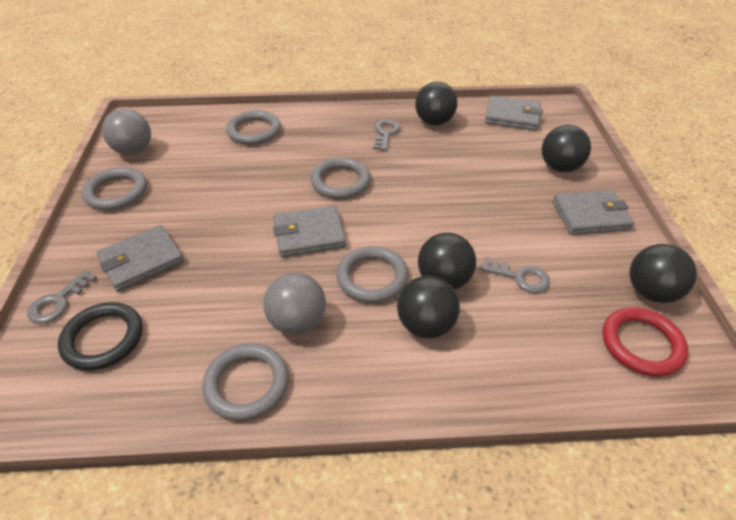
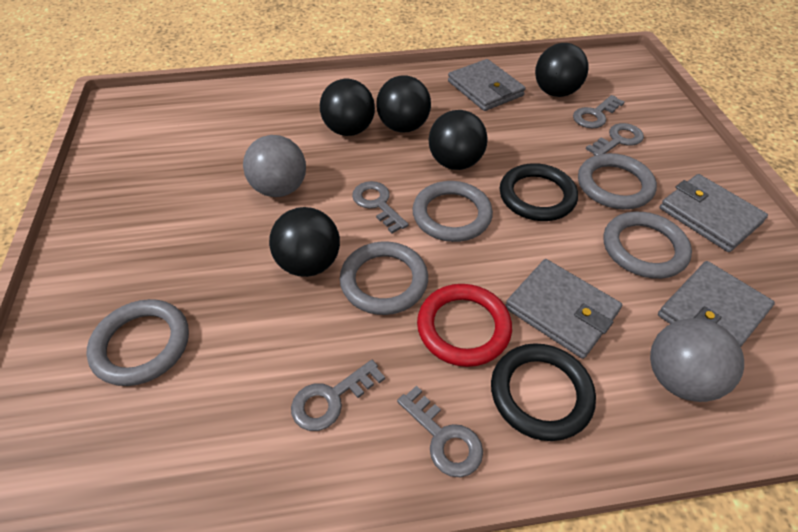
black ring: 1 -> 2
grey key: 3 -> 5

